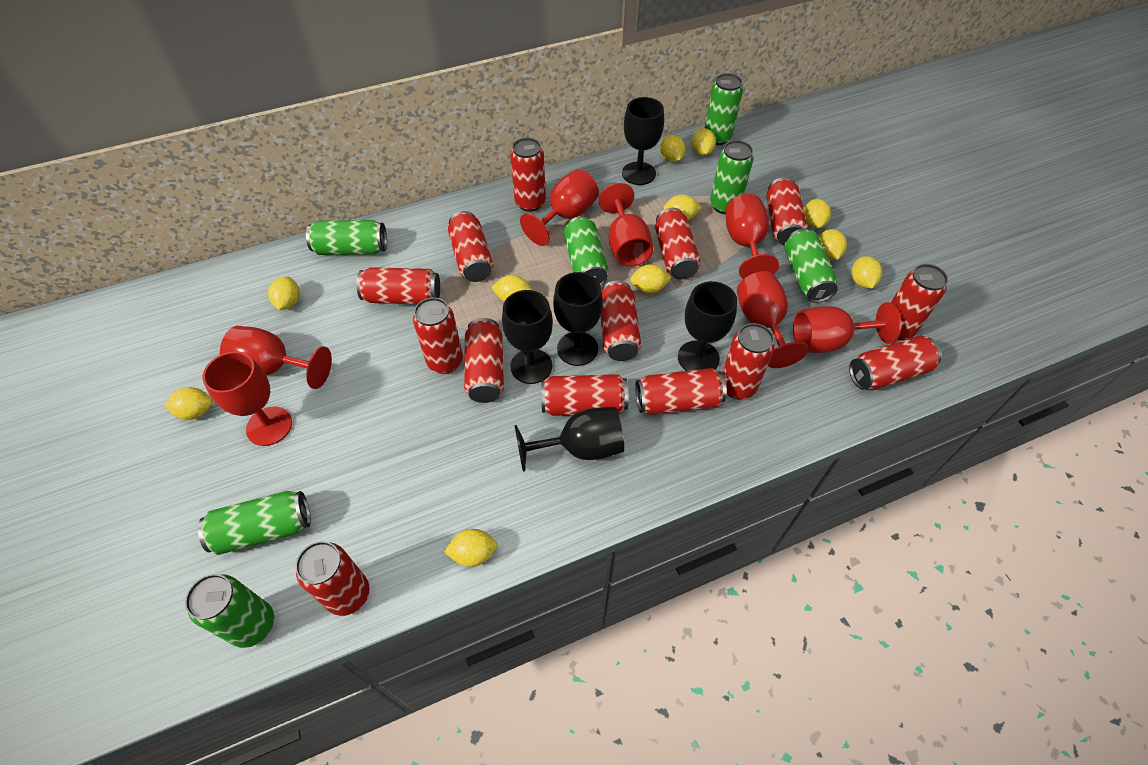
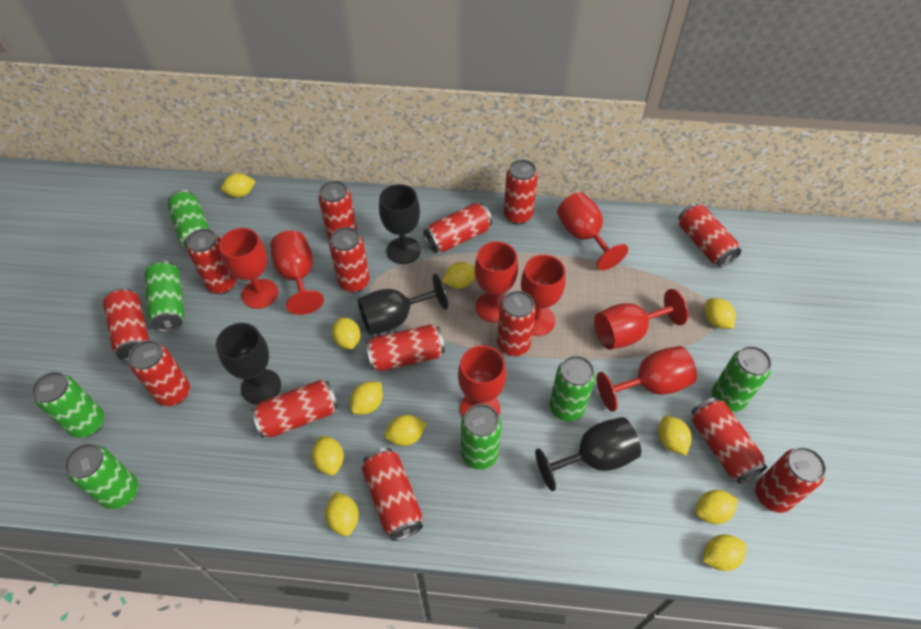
black goblet: 5 -> 4
red goblet: 7 -> 8

